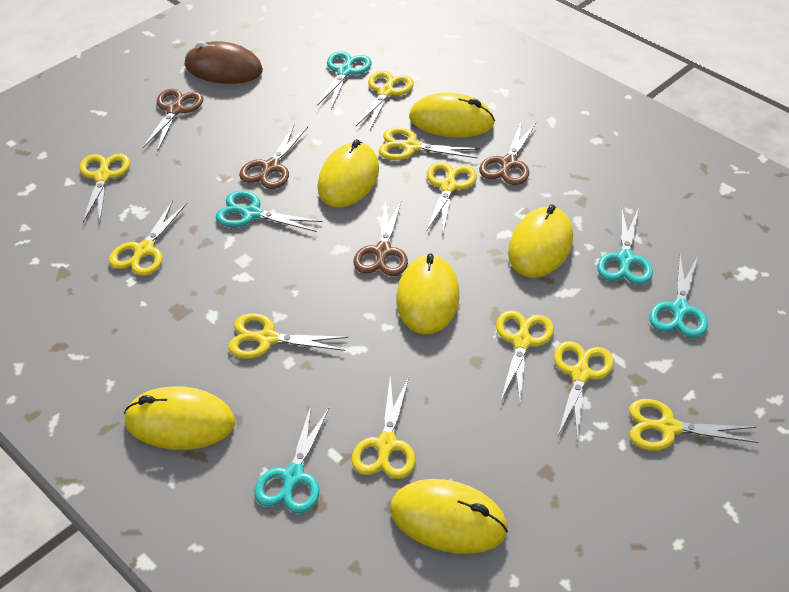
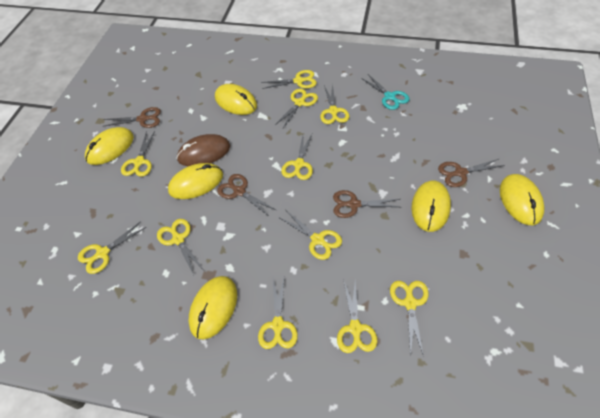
turquoise scissors: 5 -> 1
yellow scissors: 10 -> 11

